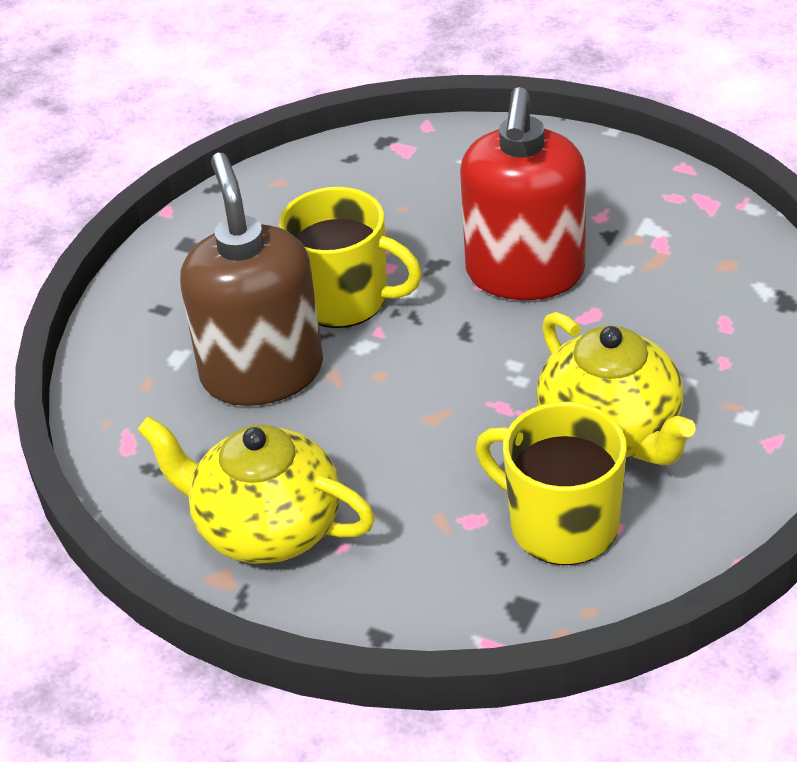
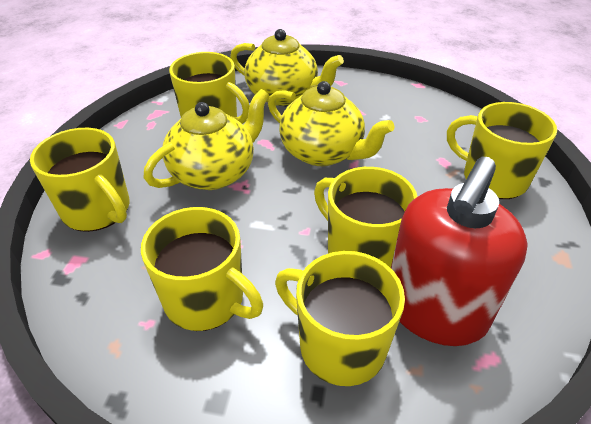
brown soap dispenser: 1 -> 0
yellow mug: 2 -> 6
yellow teapot: 2 -> 3

